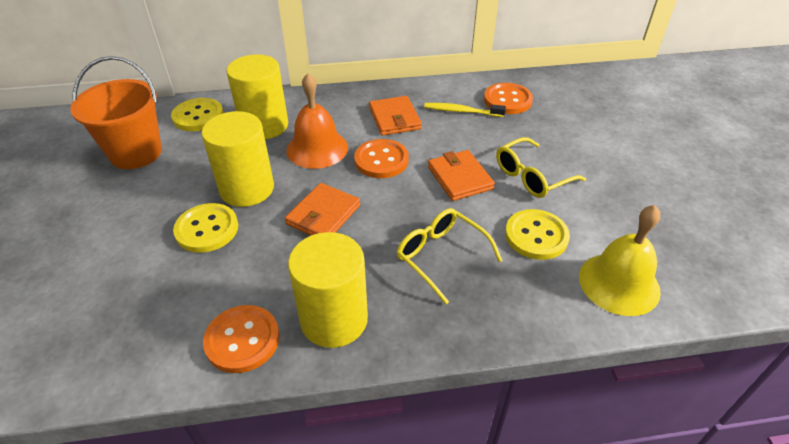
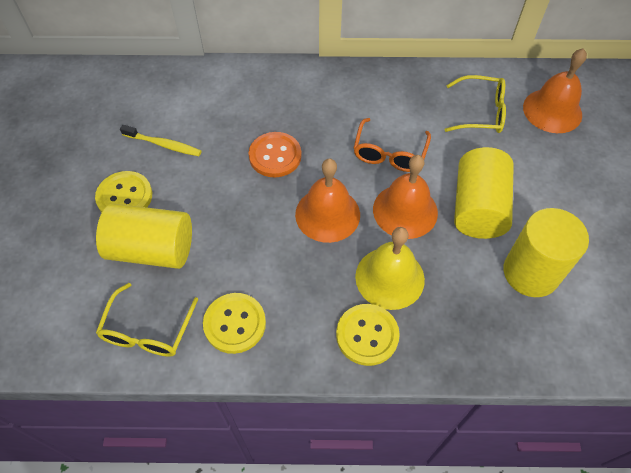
orange bell: 1 -> 3
orange bucket: 1 -> 0
orange button: 3 -> 1
orange glasses: 0 -> 1
orange wallet: 3 -> 0

